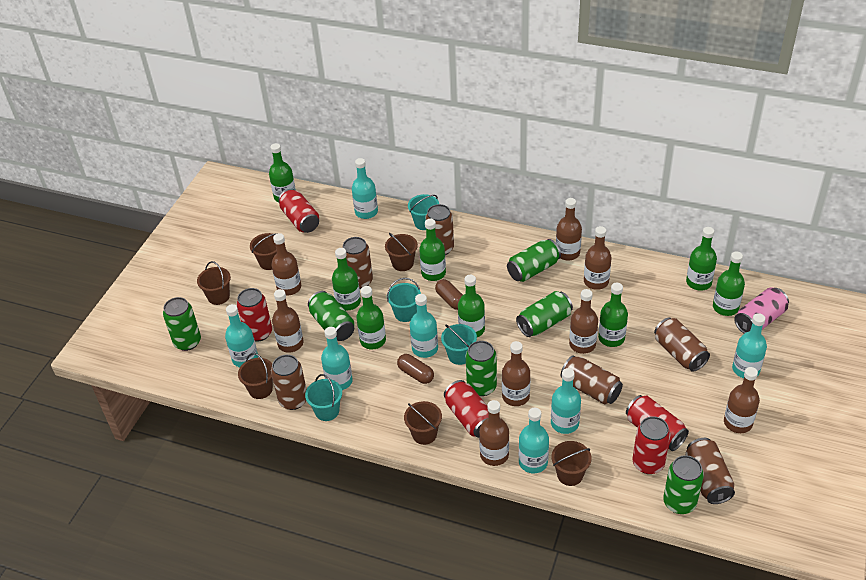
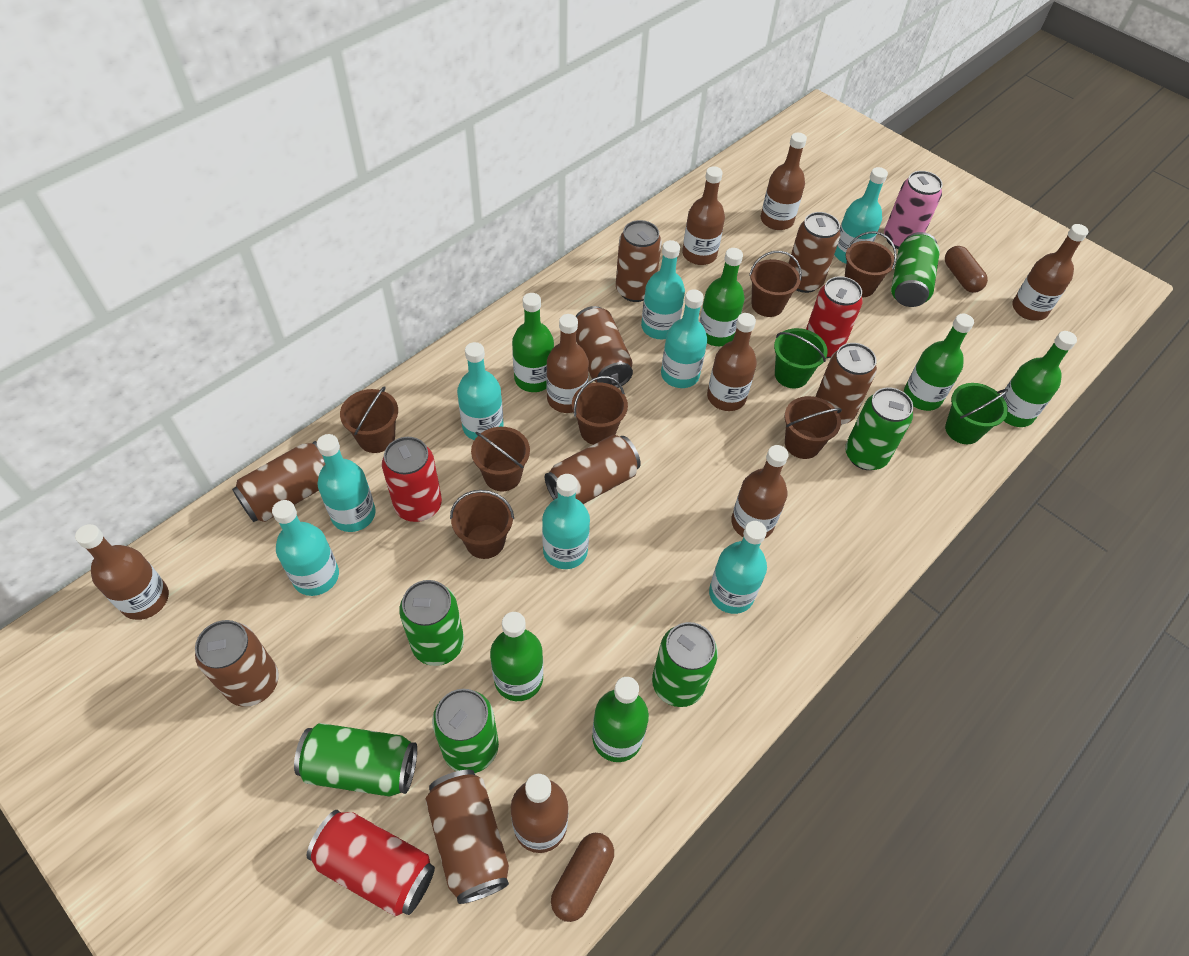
brown bucket: 6 -> 7
brown can: 6 -> 8
green bottle: 8 -> 6
green bucket: 0 -> 2
red can: 5 -> 3
turquoise bottle: 7 -> 8
turquoise bucket: 4 -> 0

